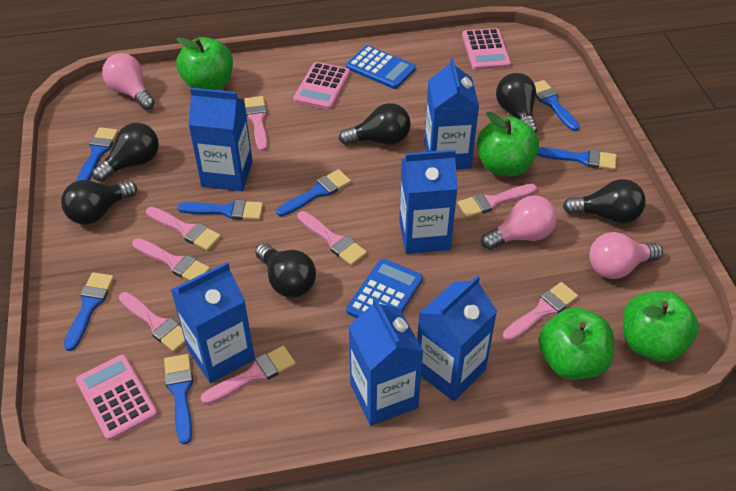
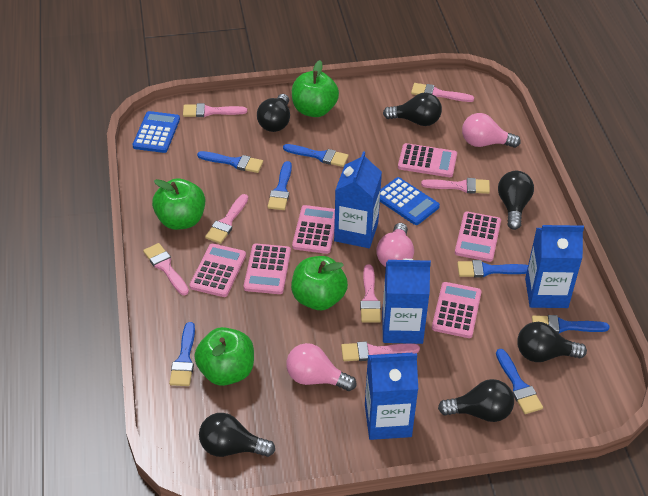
blue carton: 6 -> 4
pink brush: 8 -> 7
pink calculator: 3 -> 6

